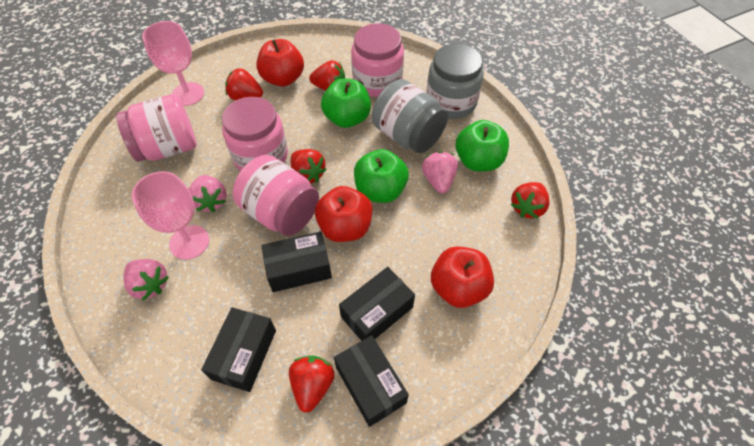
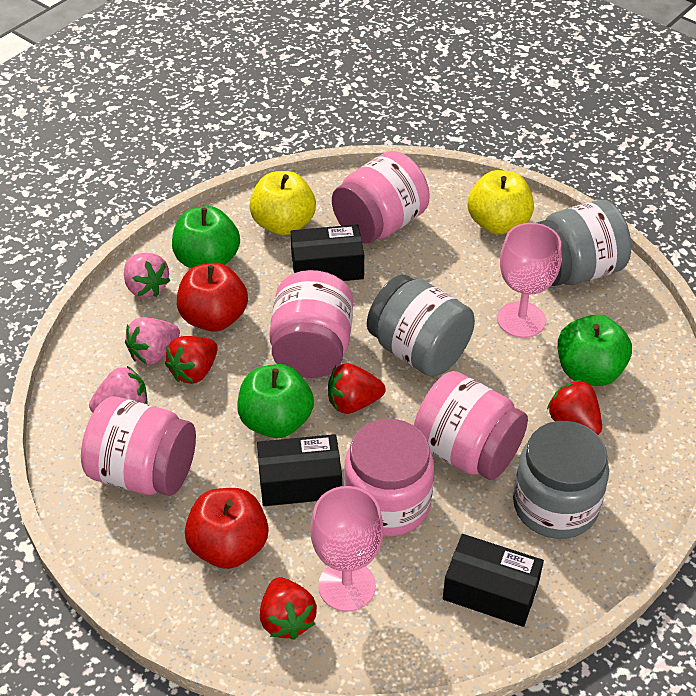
black box: 4 -> 3
grey jar: 2 -> 3
pink jar: 4 -> 5
red apple: 3 -> 2
red strawberry: 5 -> 4
yellow apple: 0 -> 2

